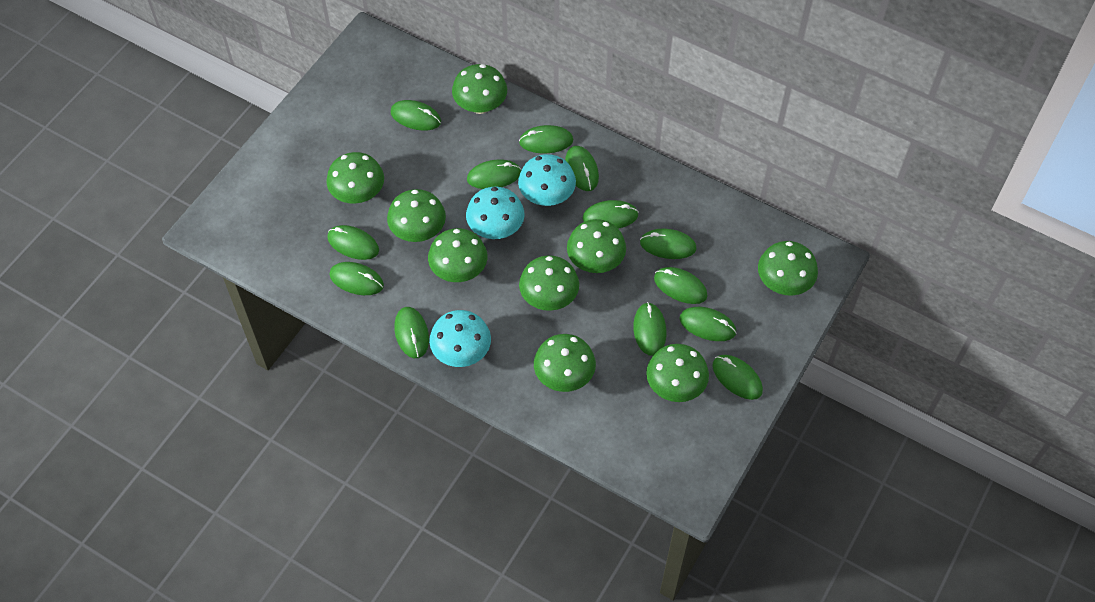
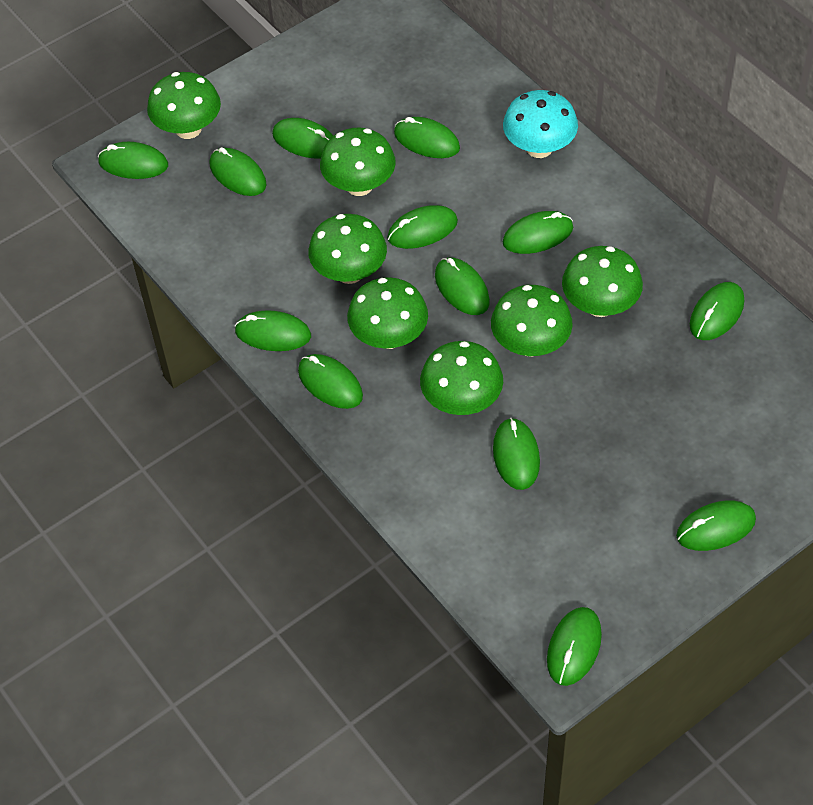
green mushroom: 9 -> 7
turquoise mushroom: 3 -> 1

